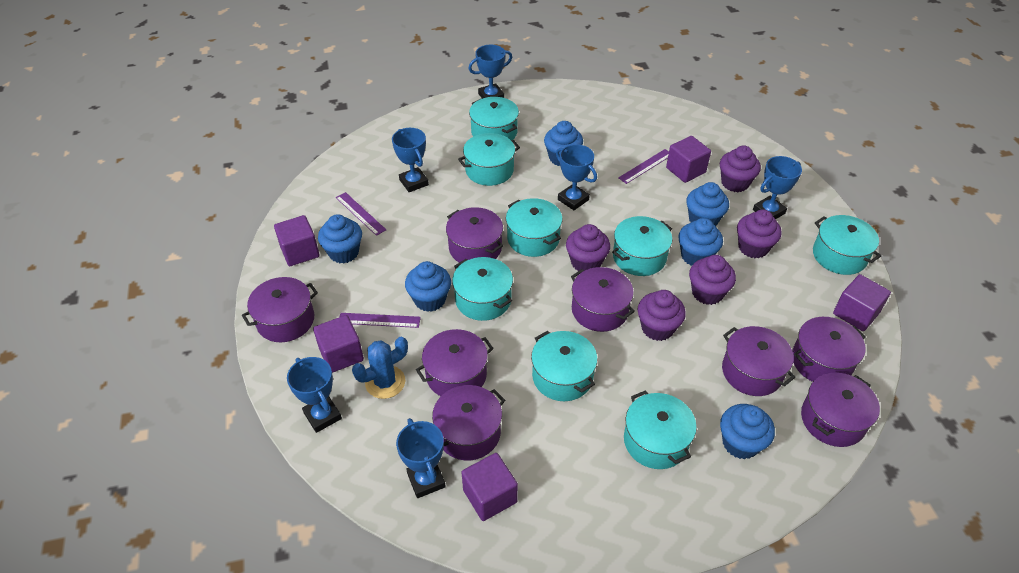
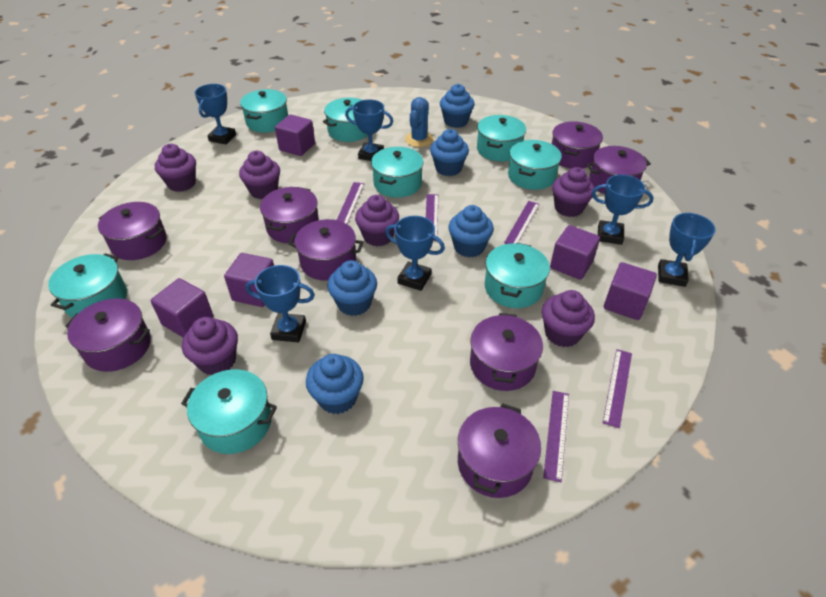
blue cupcake: 6 -> 5
purple cupcake: 5 -> 6
purple ruler: 3 -> 5

